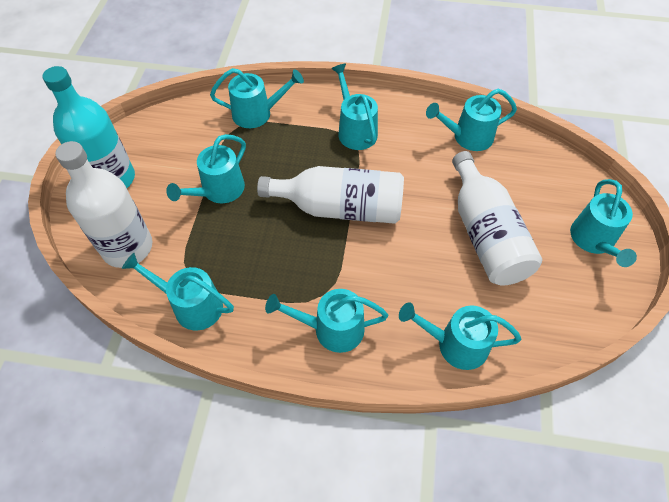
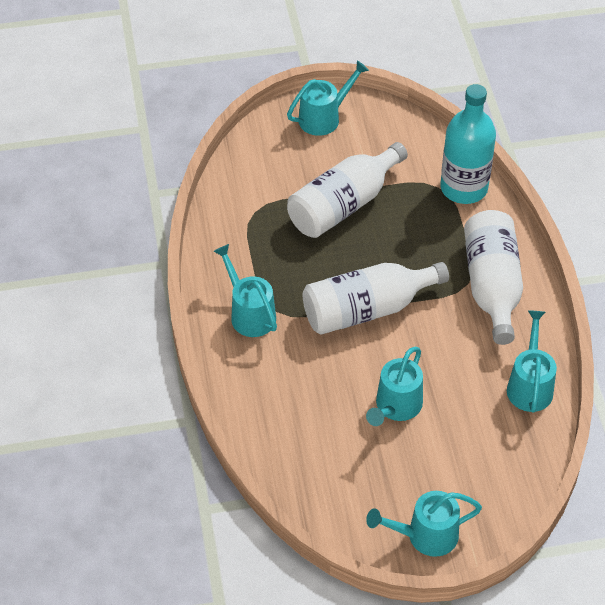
turquoise watering can: 8 -> 5

